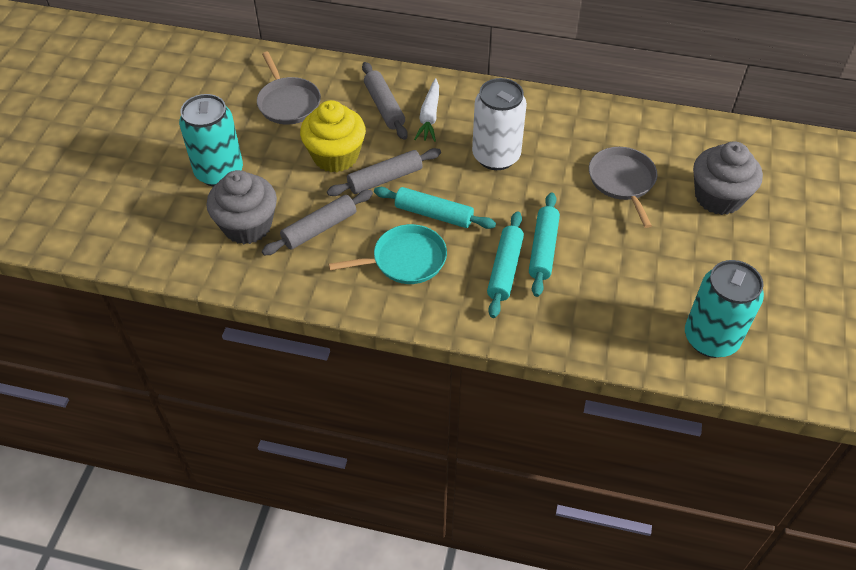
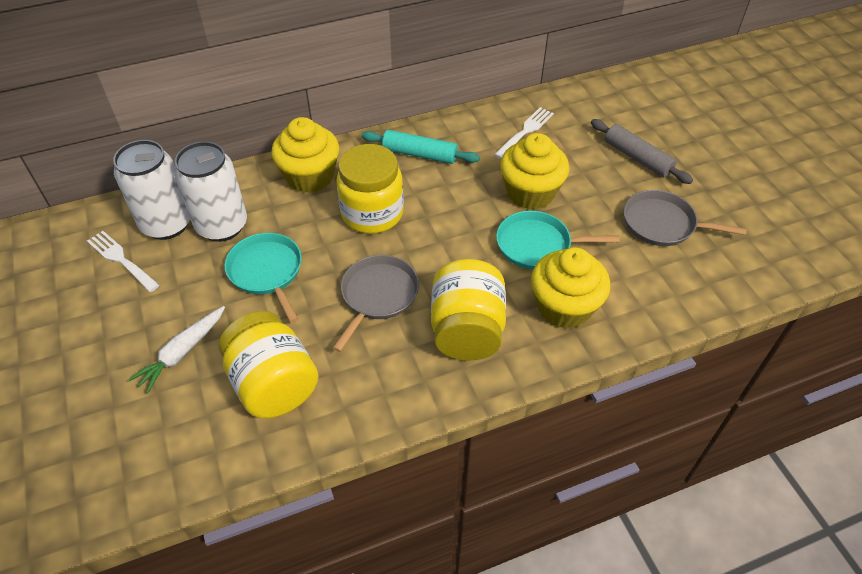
grey cupcake: 2 -> 0
grey rolling pin: 3 -> 1
turquoise can: 2 -> 0
turquoise pan: 1 -> 2
turquoise rolling pin: 3 -> 1
white can: 1 -> 2
white fork: 0 -> 2
yellow cupcake: 1 -> 3
yellow jar: 0 -> 3

